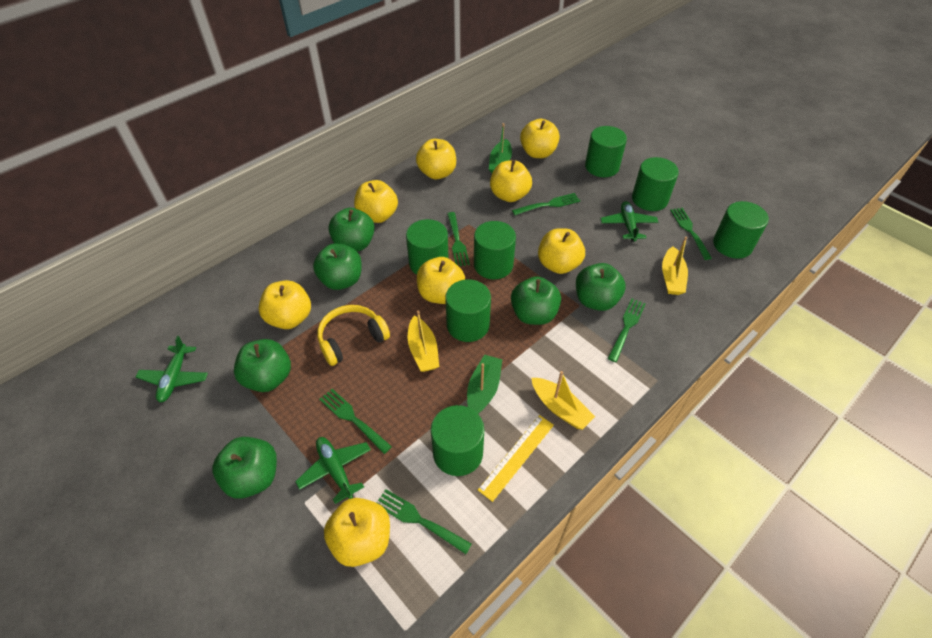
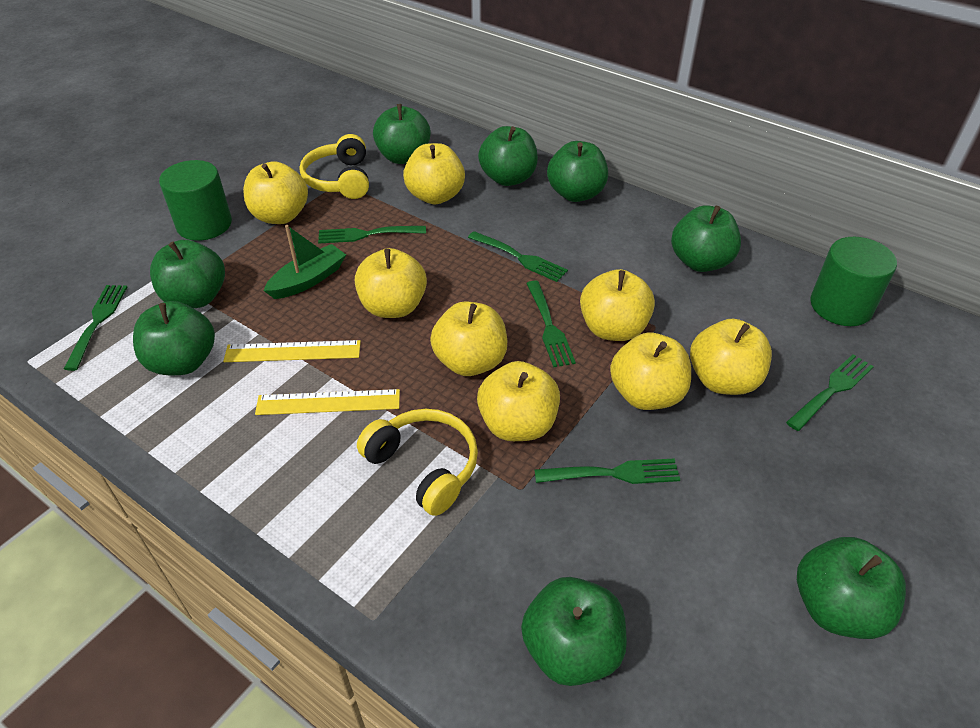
green apple: 6 -> 8
green boat: 2 -> 1
green cylinder: 7 -> 2
green plane: 3 -> 0
yellow boat: 3 -> 0
yellow headphones: 1 -> 2
yellow ruler: 1 -> 2

